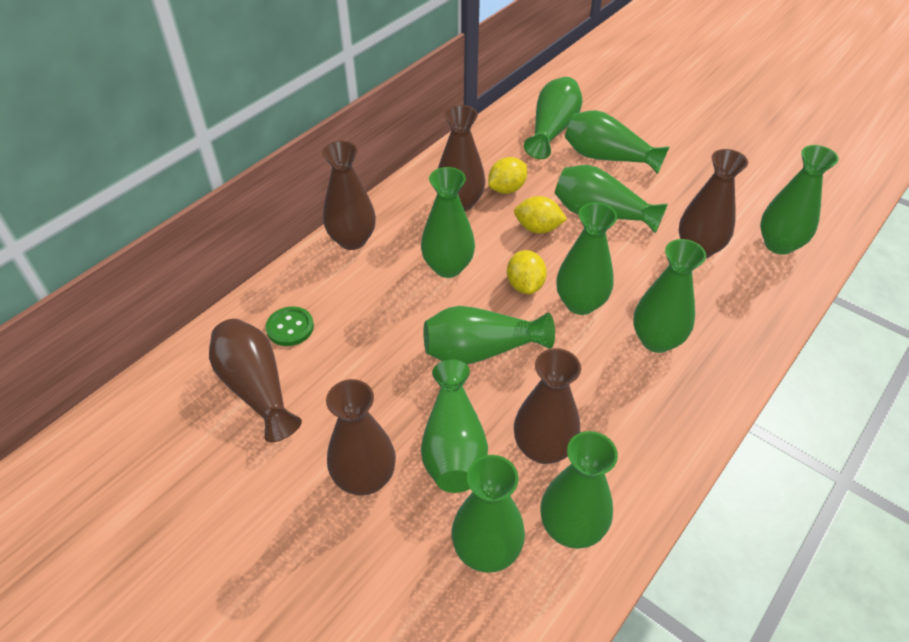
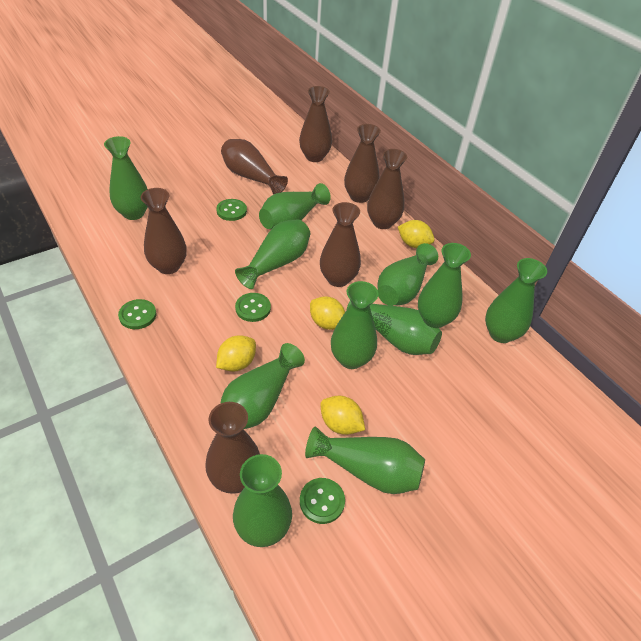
brown vase: 6 -> 7
green button: 1 -> 4
yellow lemon: 3 -> 4

